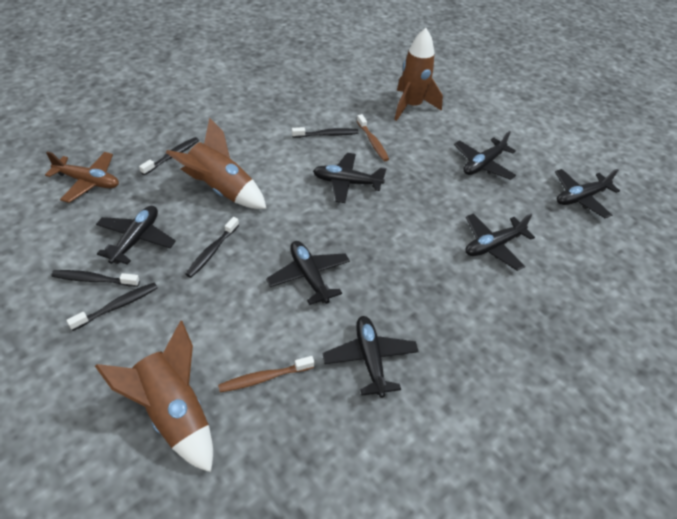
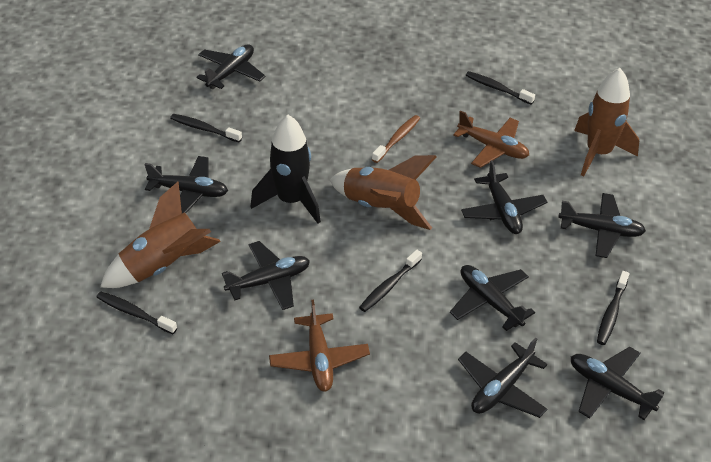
black plane: 7 -> 8
black rocket: 0 -> 1
brown plane: 1 -> 2
brown toothbrush: 2 -> 1

